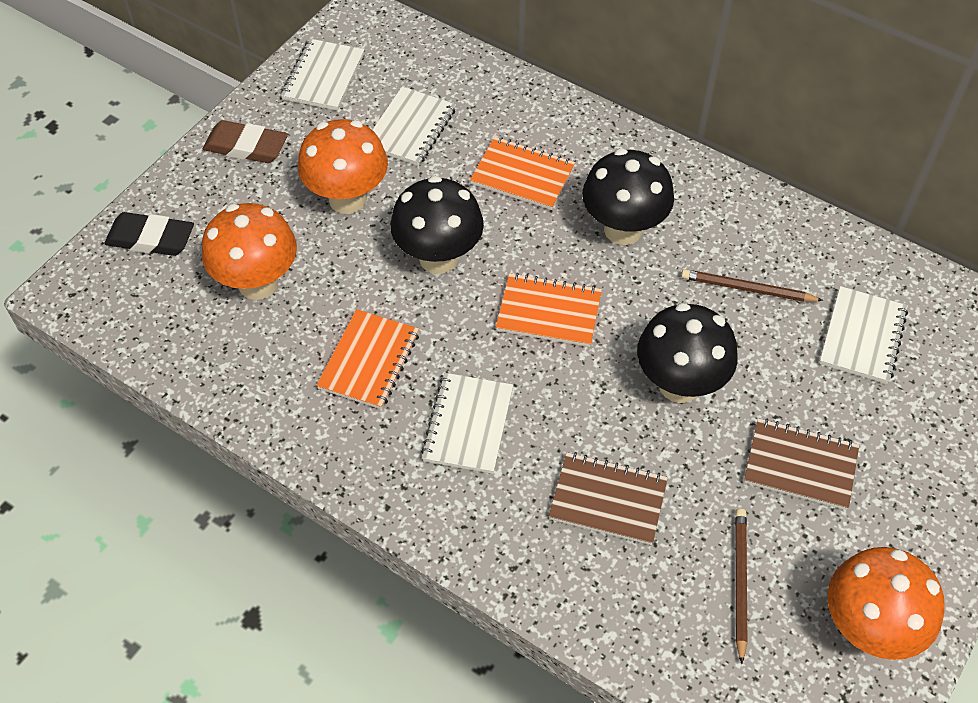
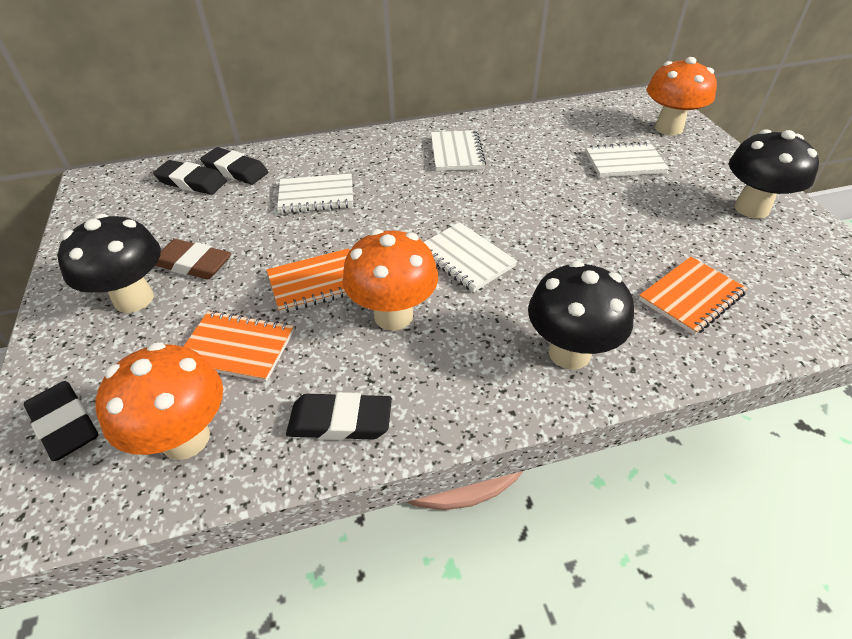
black eraser: 1 -> 4
brown notebook: 2 -> 0
brown pencil: 2 -> 0

